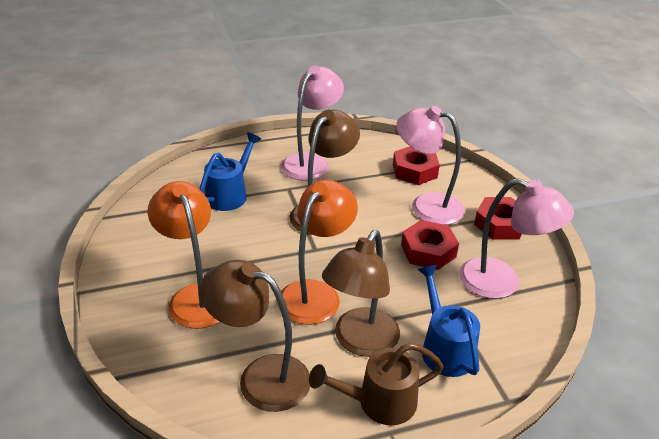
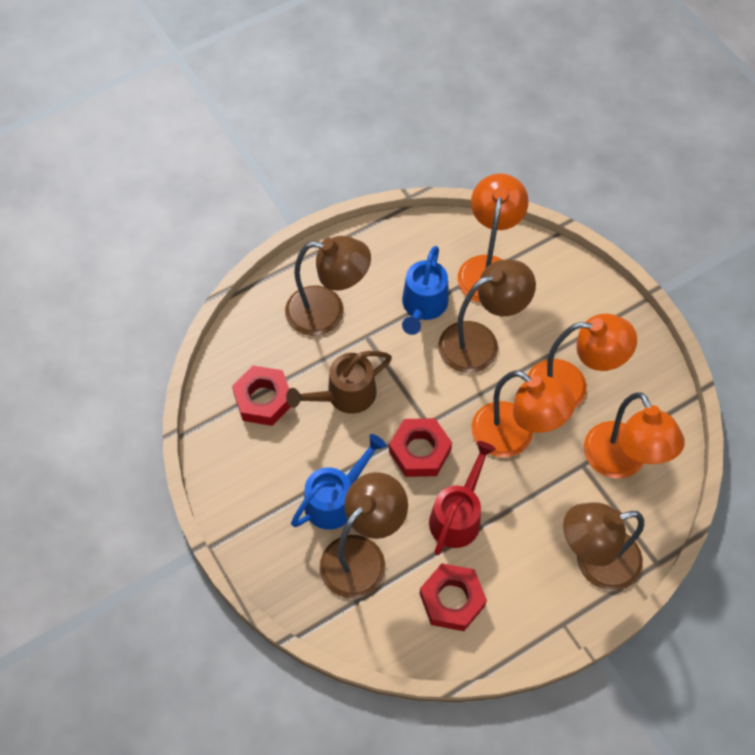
brown lamp: 3 -> 4
orange lamp: 2 -> 4
pink lamp: 3 -> 0
red watering can: 0 -> 1

